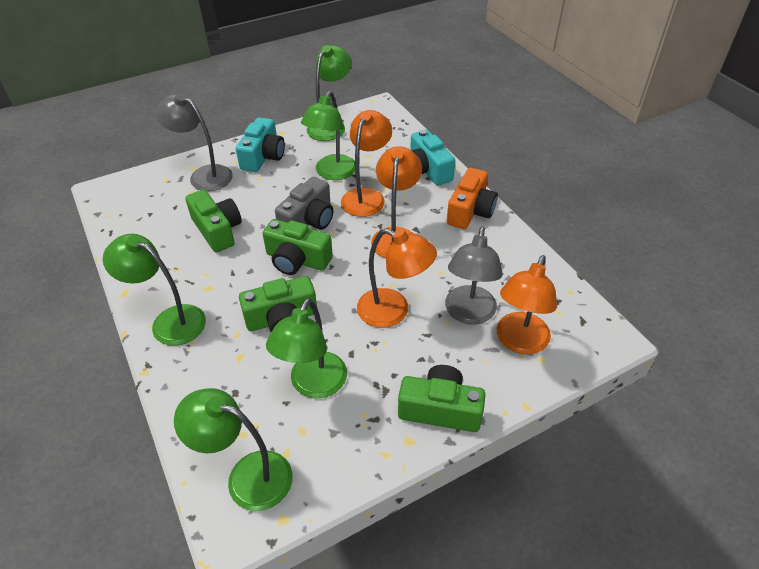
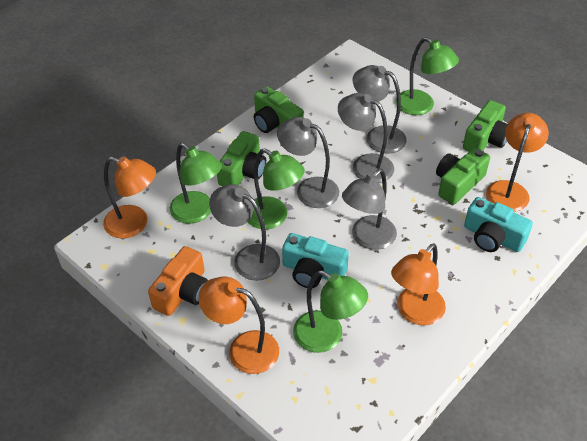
green lamp: 5 -> 4
grey camera: 1 -> 0
grey lamp: 2 -> 5

